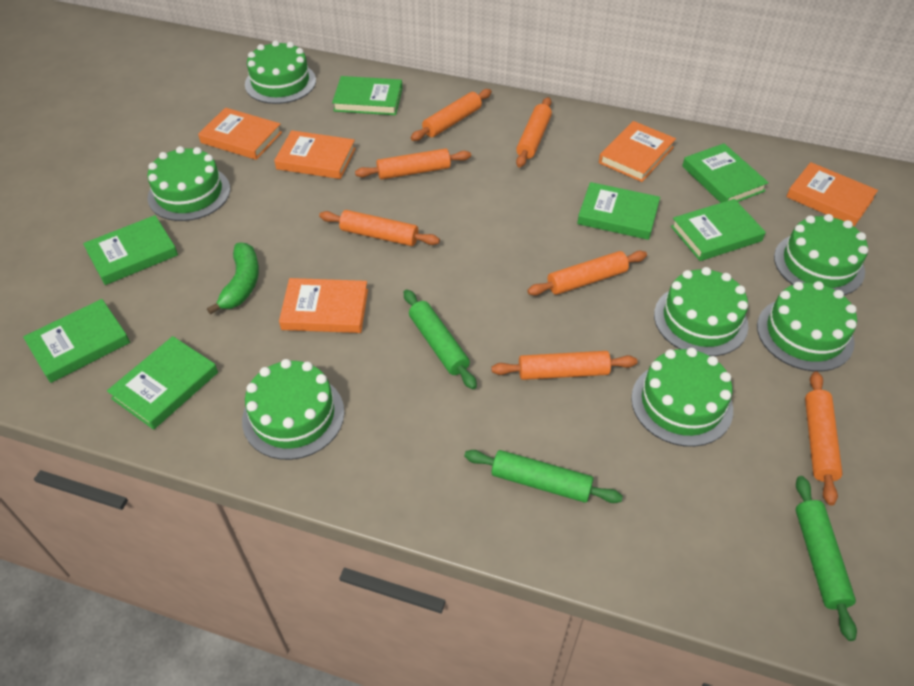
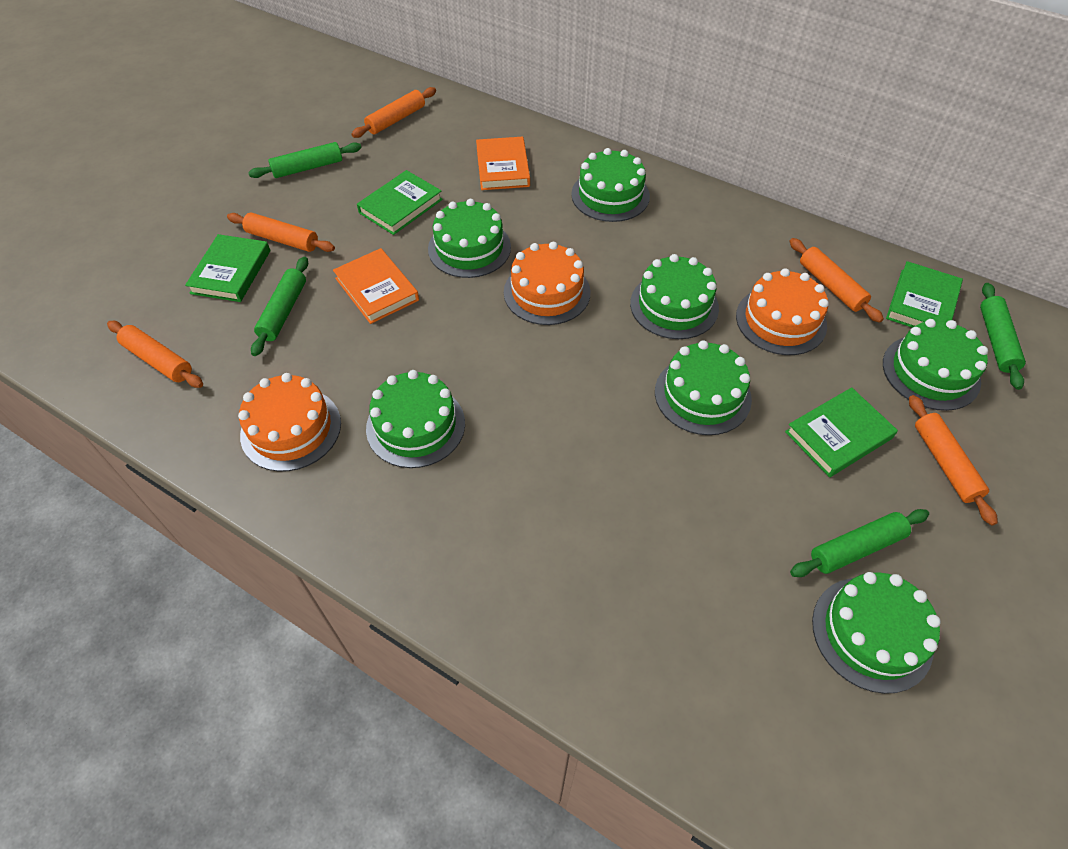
green banana: 1 -> 0
green book: 7 -> 4
green rolling pin: 3 -> 4
orange book: 5 -> 2
orange cake: 0 -> 3
orange rolling pin: 7 -> 5

